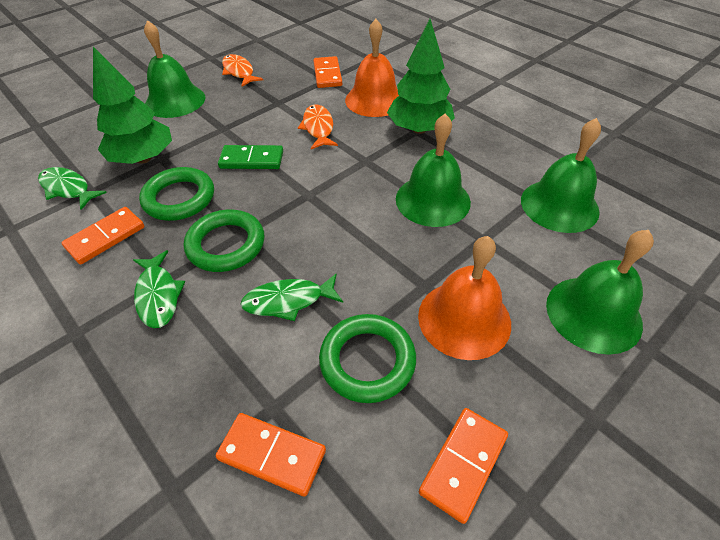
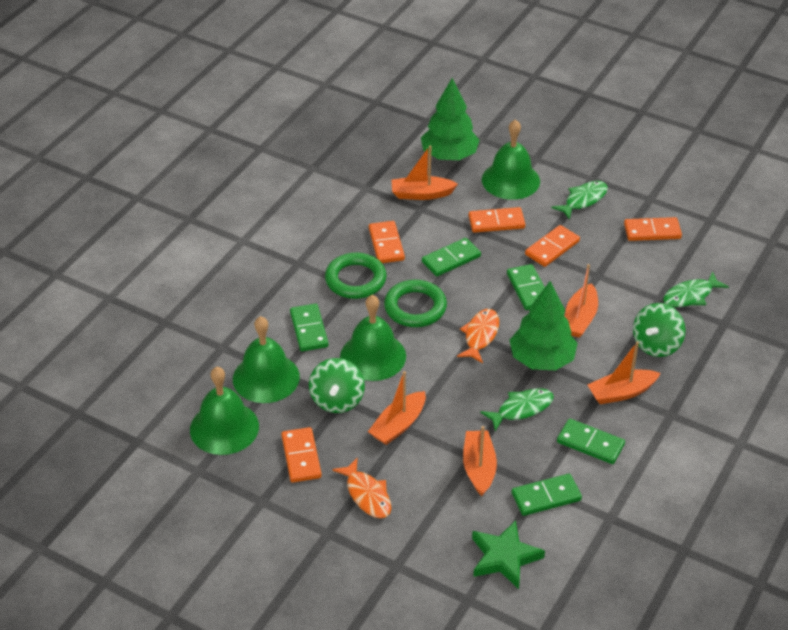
green domino: 1 -> 5
green ring: 3 -> 2
green spinning top: 0 -> 2
green star: 0 -> 1
orange bell: 2 -> 0
orange boat: 0 -> 5
orange domino: 4 -> 5

